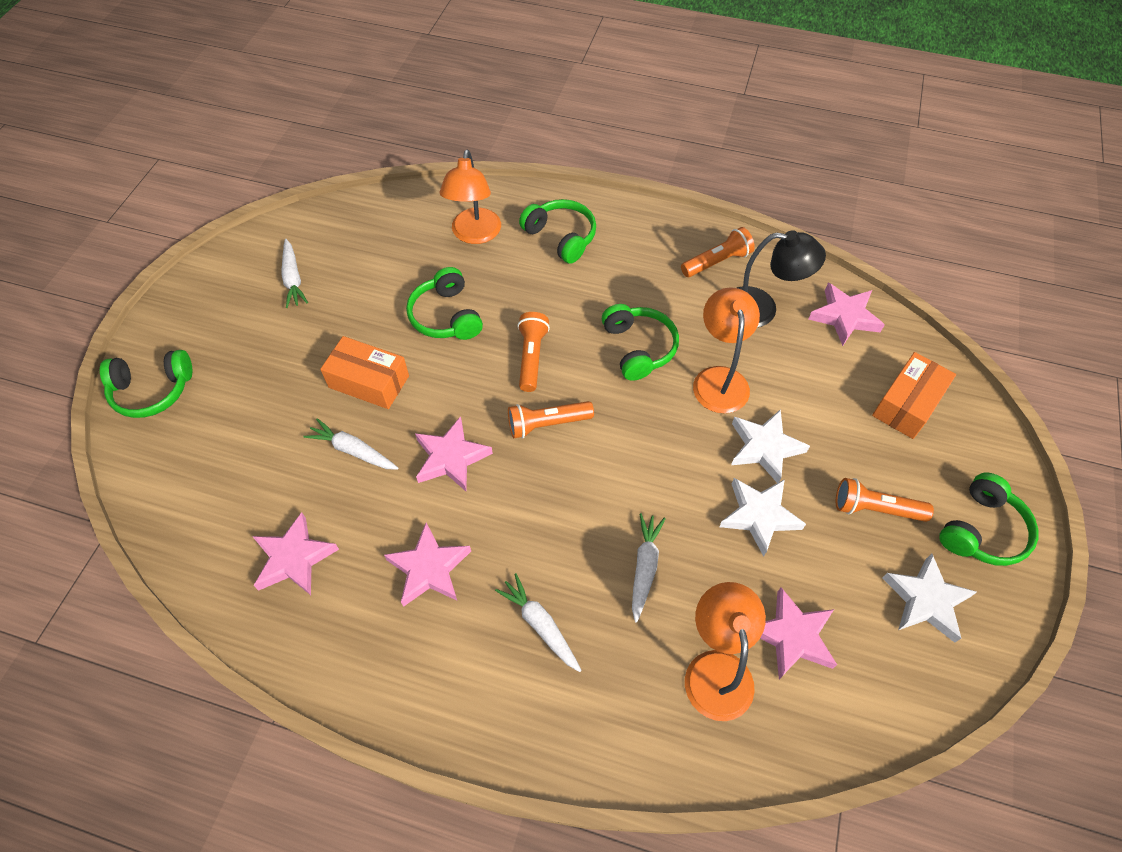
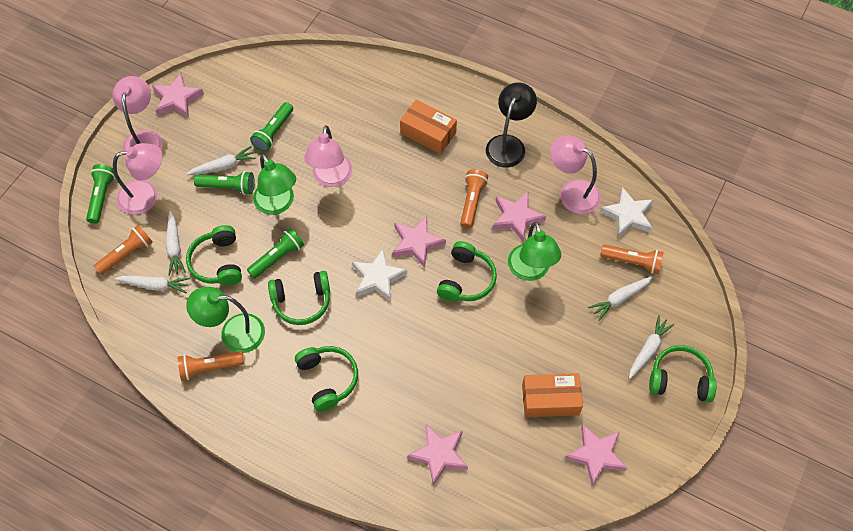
green flashlight: 0 -> 4
green lamp: 0 -> 3
orange lamp: 3 -> 0
pink lamp: 0 -> 4
white carrot: 4 -> 5
white star: 3 -> 2

